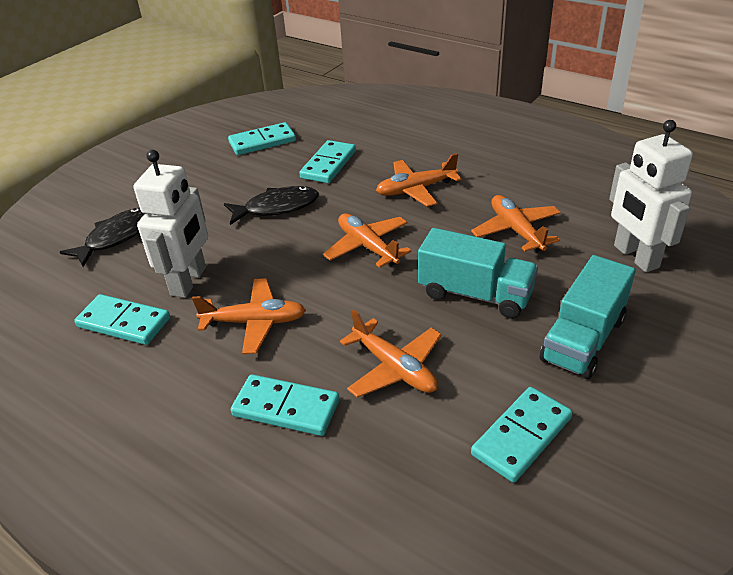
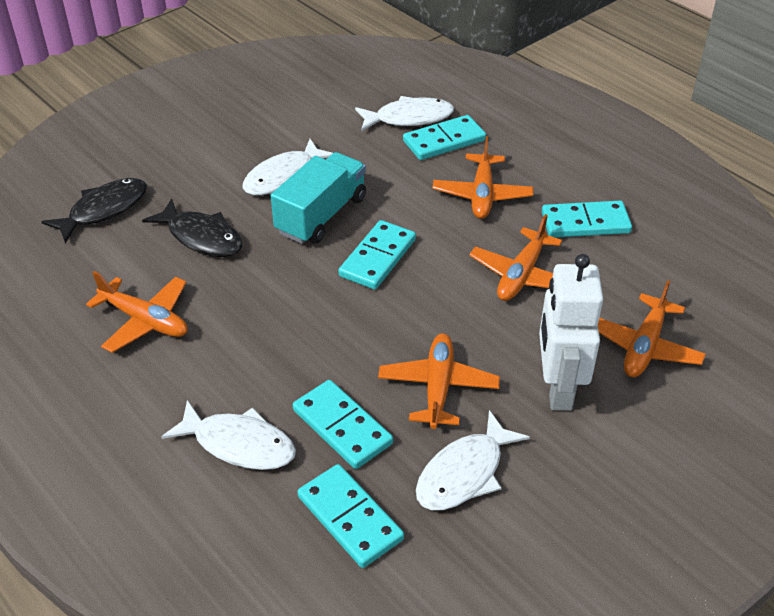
turquoise truck: 2 -> 1
white fish: 0 -> 4
white robot: 2 -> 1

